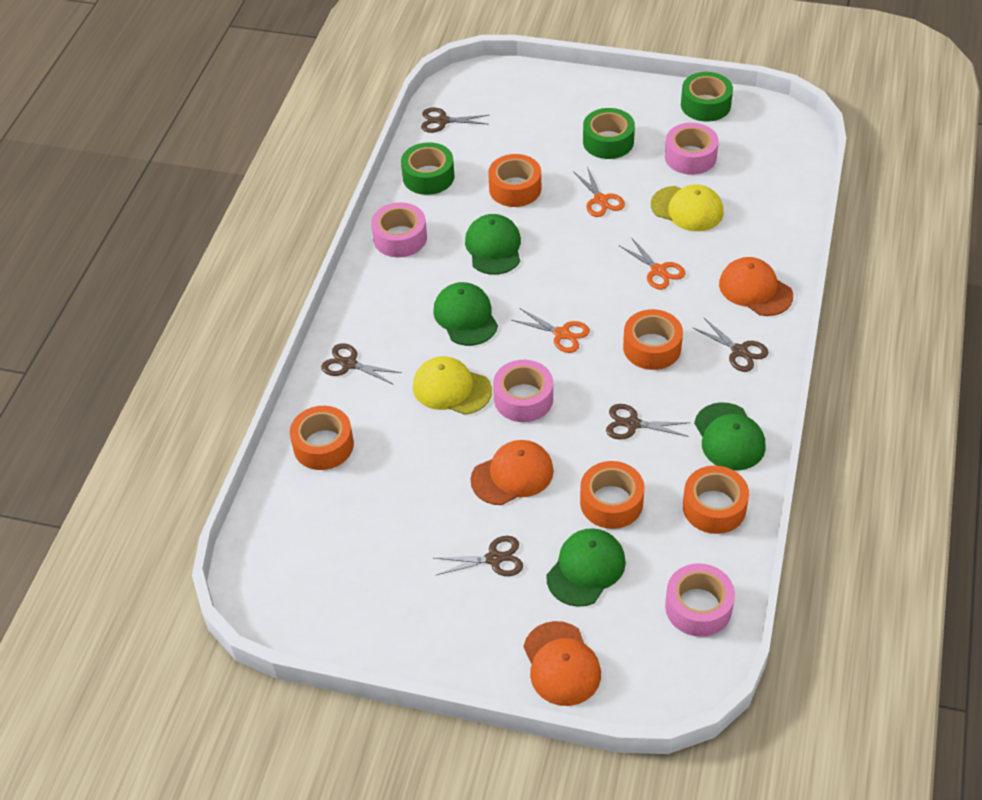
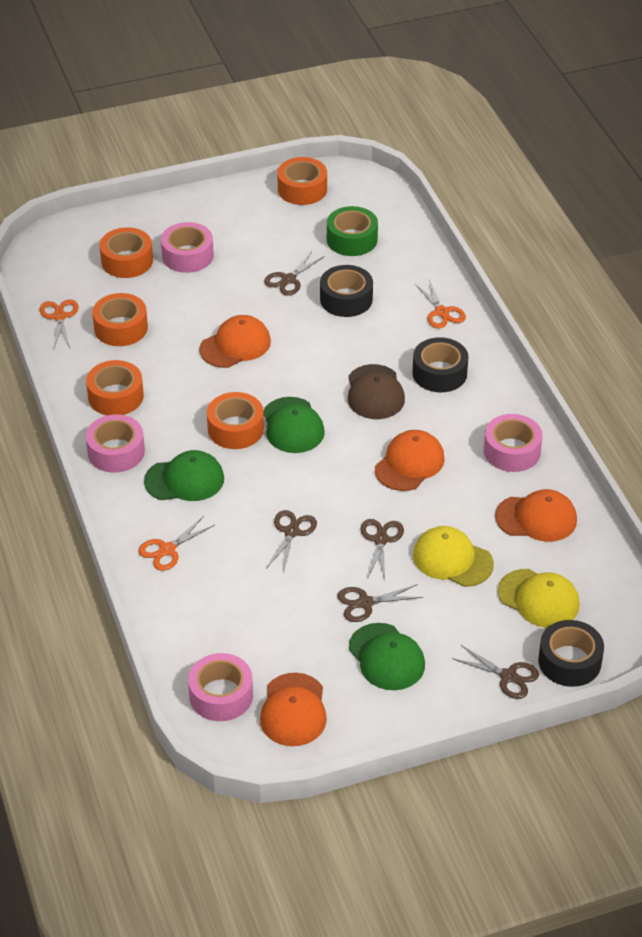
black tape: 0 -> 3
brown cap: 0 -> 1
green cap: 4 -> 3
green tape: 3 -> 1
orange cap: 3 -> 4

